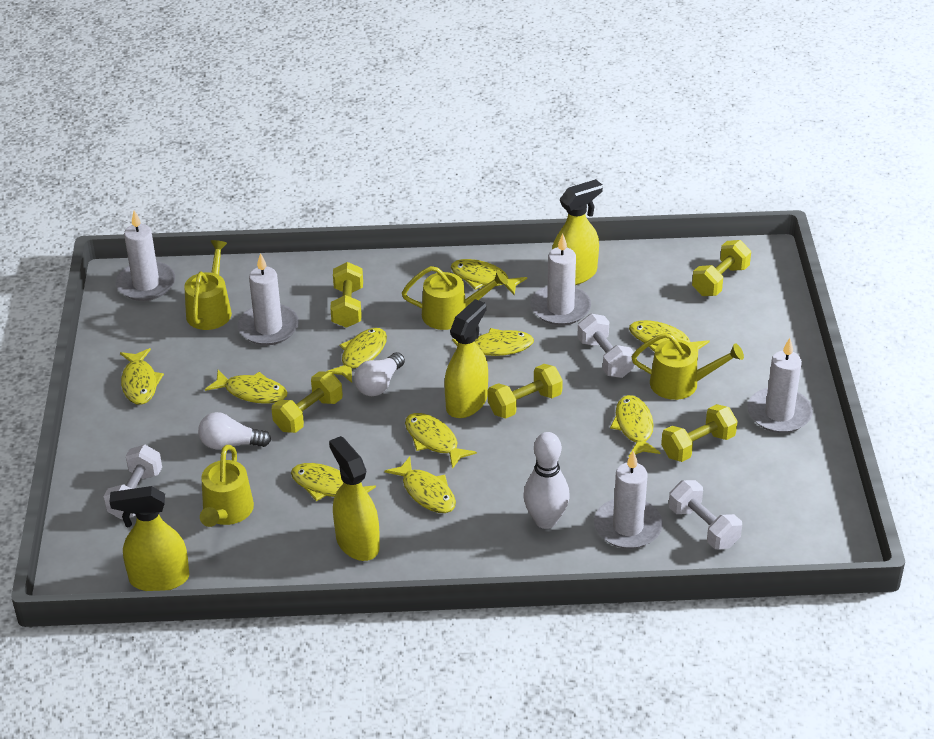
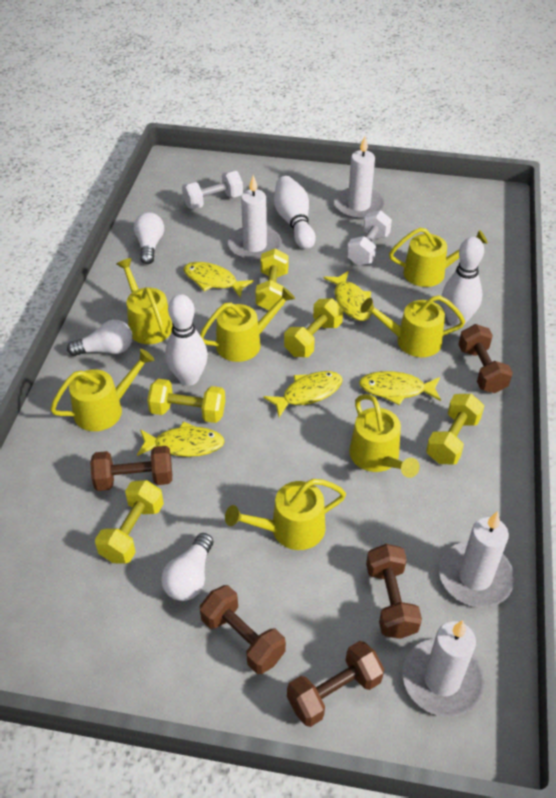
brown dumbbell: 0 -> 5
white bowling pin: 1 -> 3
white candle: 5 -> 4
white dumbbell: 3 -> 2
white light bulb: 2 -> 3
yellow fish: 10 -> 5
yellow spray bottle: 4 -> 0
yellow watering can: 4 -> 7

